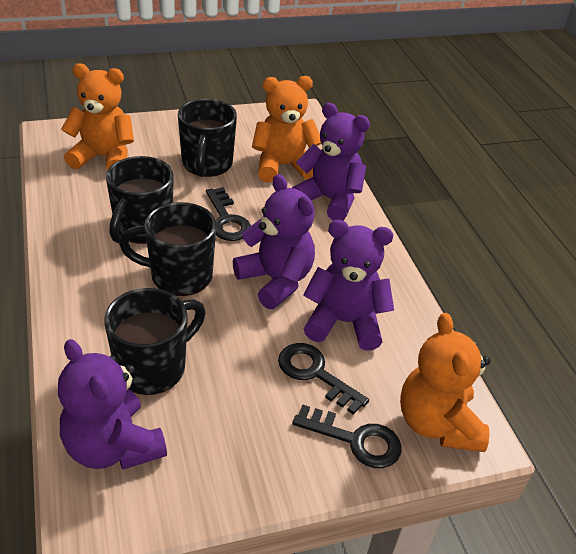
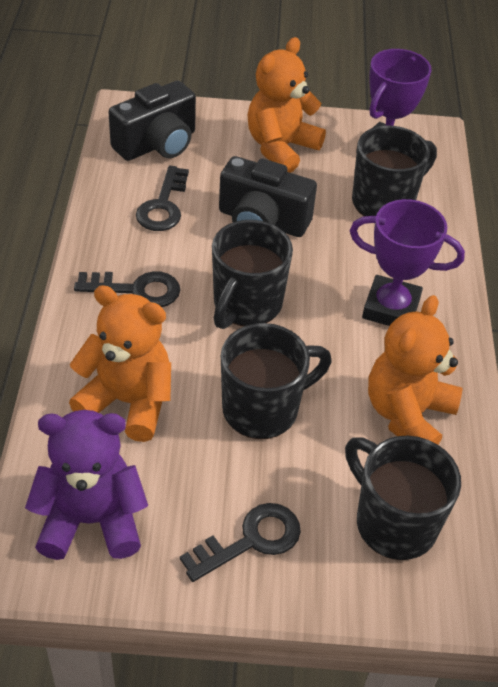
black camera: 0 -> 2
purple teddy bear: 4 -> 1
purple trophy: 0 -> 2

